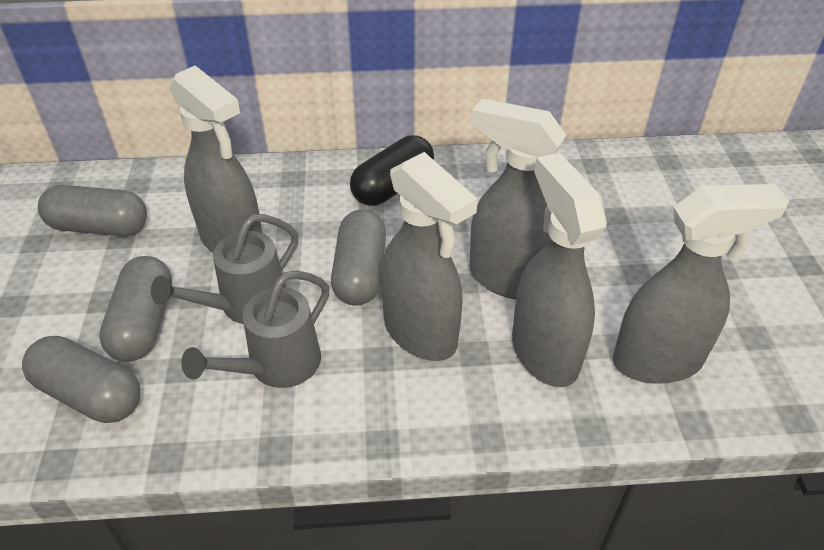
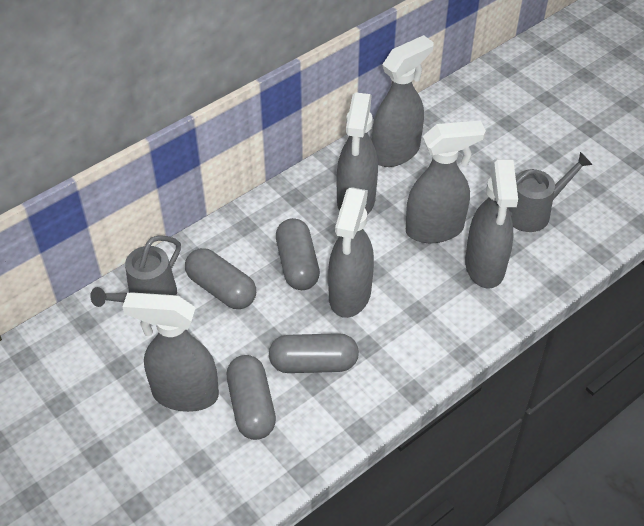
black capsule: 1 -> 0
grey spray bottle: 5 -> 6

